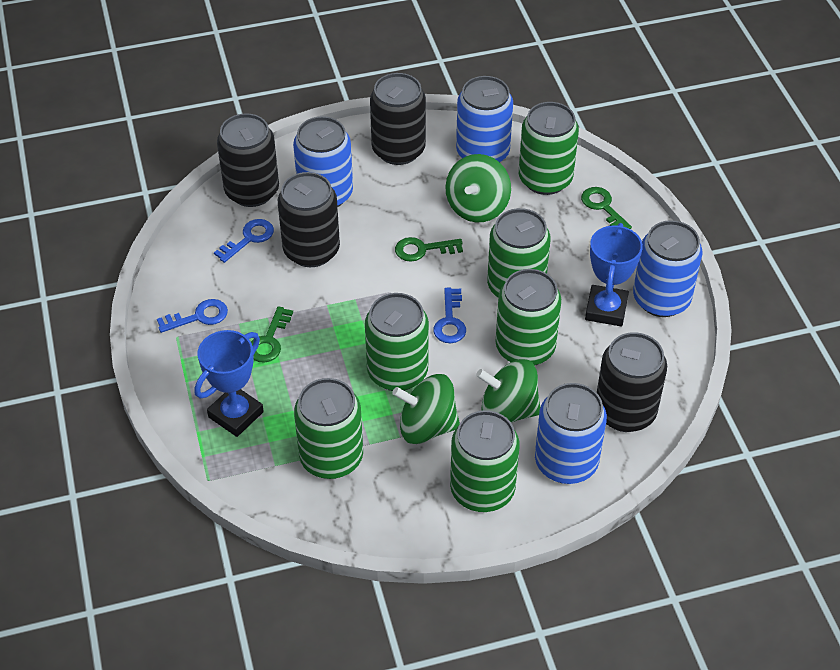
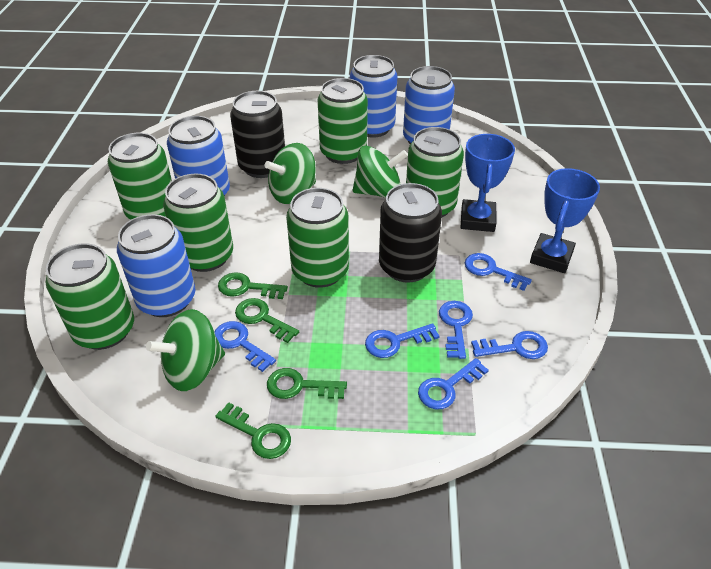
black can: 4 -> 2
blue key: 3 -> 6
green key: 3 -> 4

